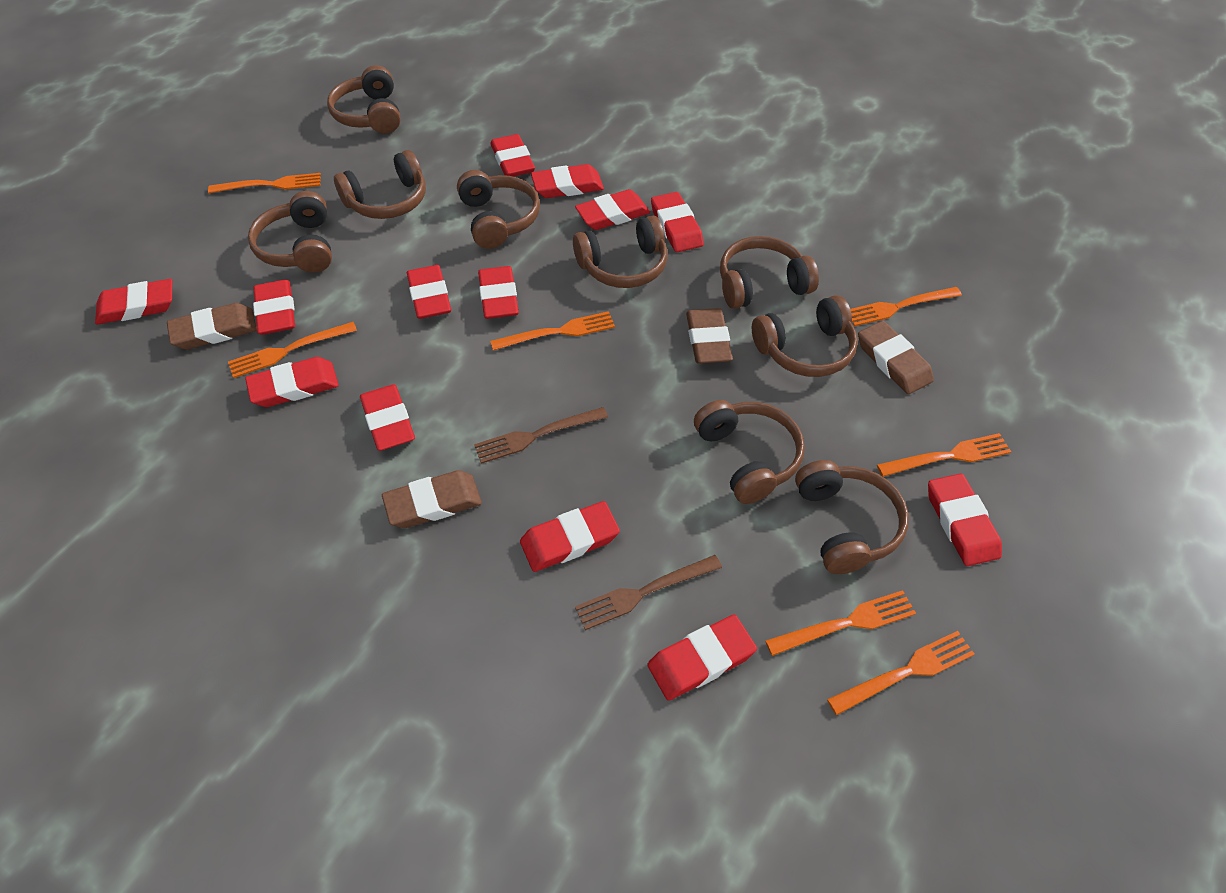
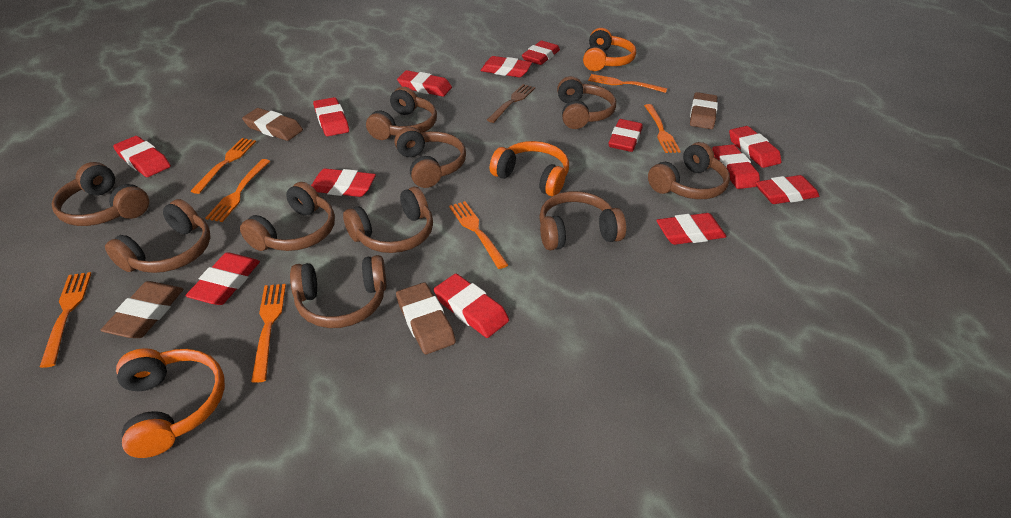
brown fork: 2 -> 1
brown headphones: 9 -> 10
orange headphones: 0 -> 3

